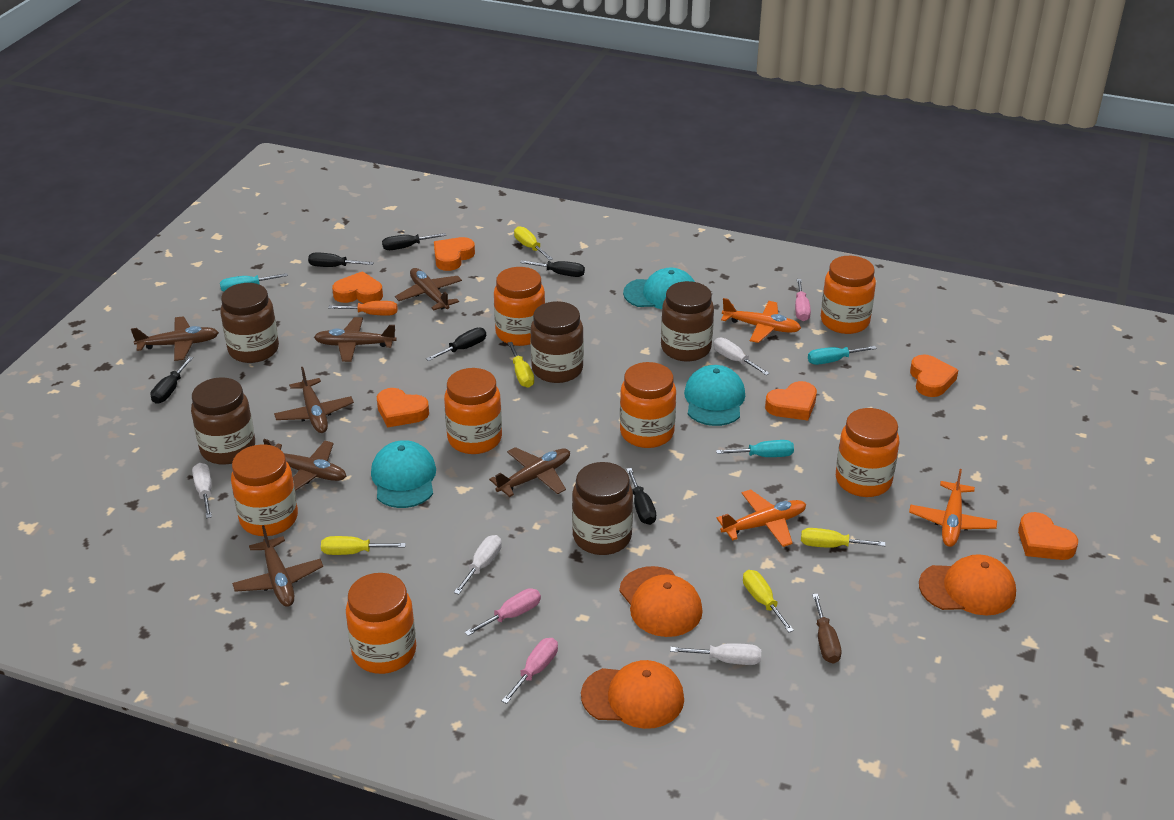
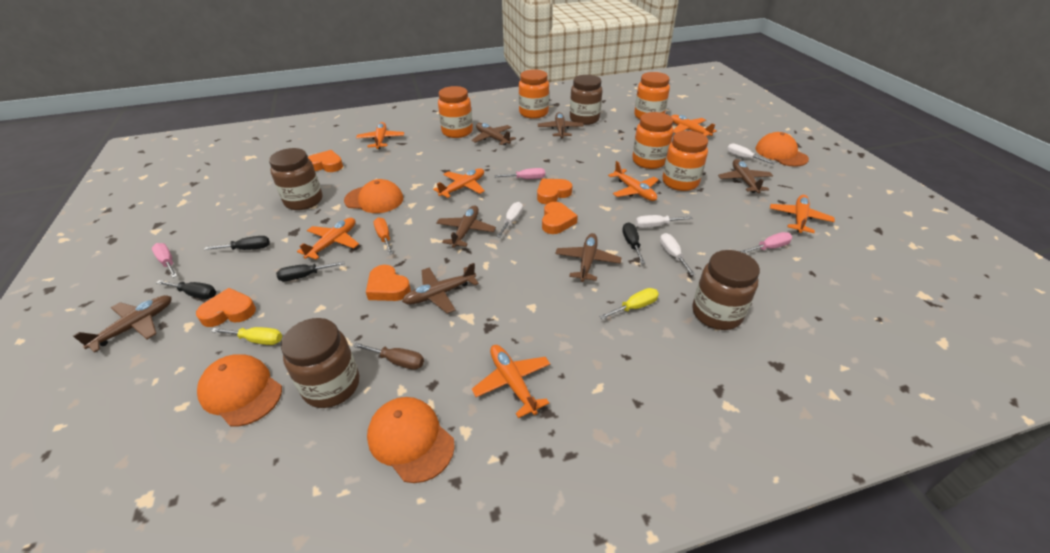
black screwdriver: 6 -> 4
brown jar: 5 -> 4
orange cap: 3 -> 4
orange heart: 6 -> 5
orange jar: 7 -> 5
orange plane: 3 -> 7
turquoise cap: 3 -> 0
turquoise screwdriver: 3 -> 0
yellow screwdriver: 5 -> 2

